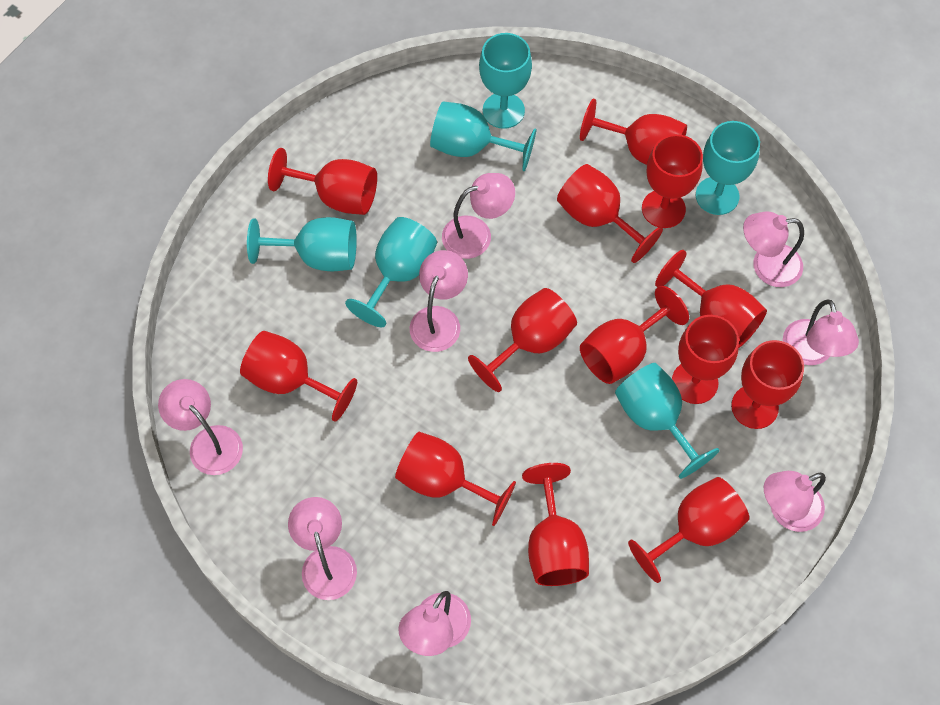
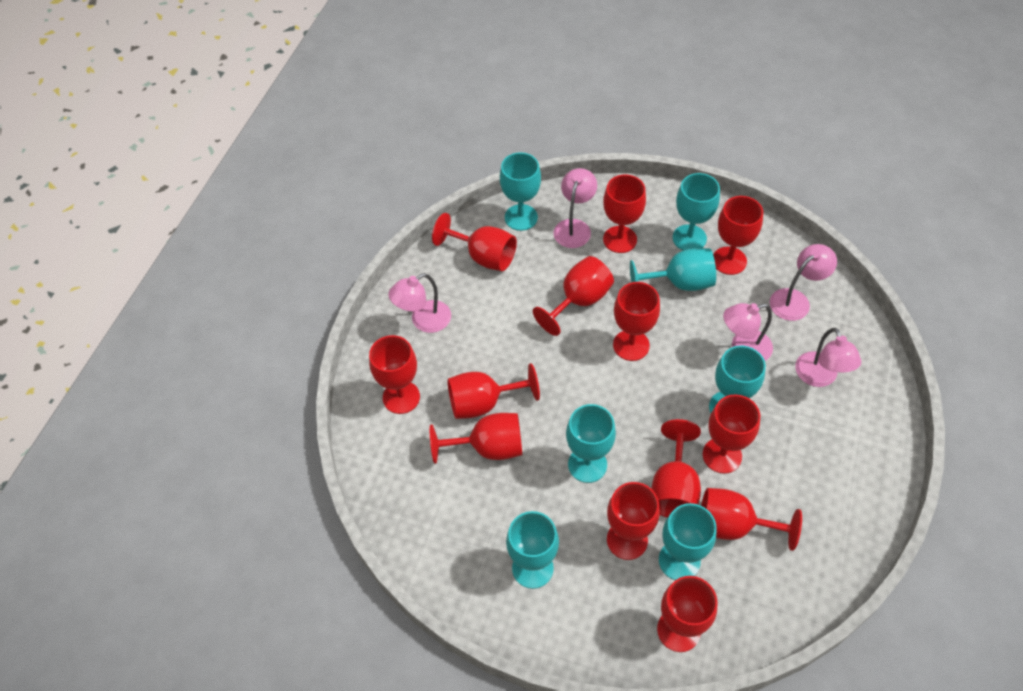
pink lamp: 8 -> 5
turquoise goblet: 6 -> 7

